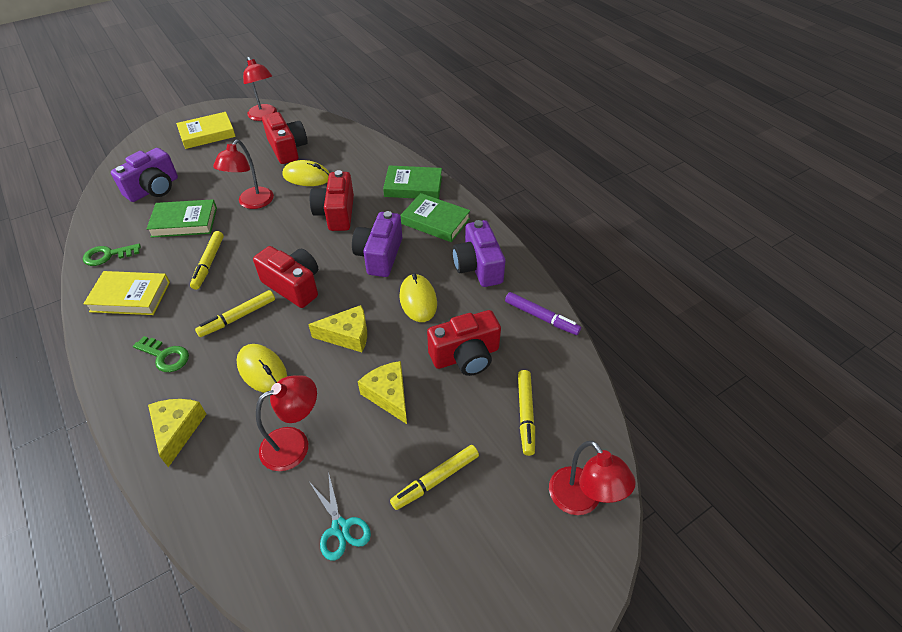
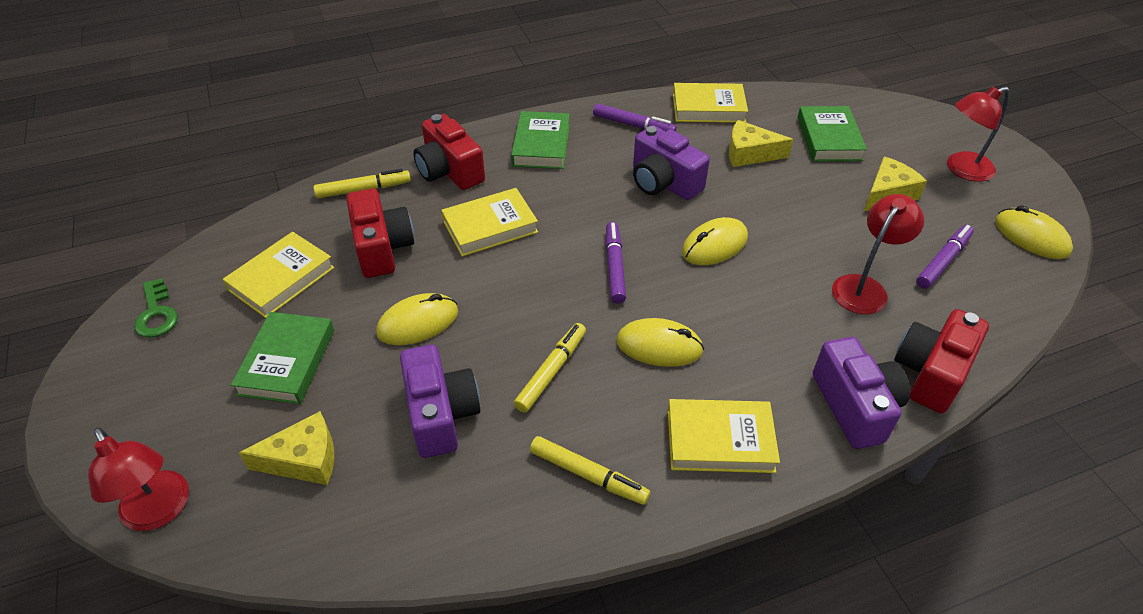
green key: 2 -> 1
purple marker: 1 -> 3
red camera: 4 -> 3
red lamp: 4 -> 3
turquoise scissors: 1 -> 0
yellow book: 2 -> 4
yellow marker: 4 -> 3
yellow mouse: 3 -> 4

